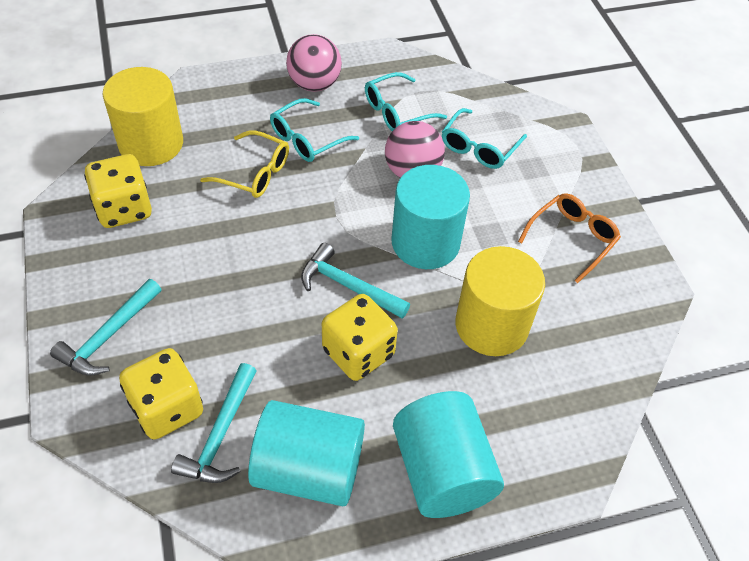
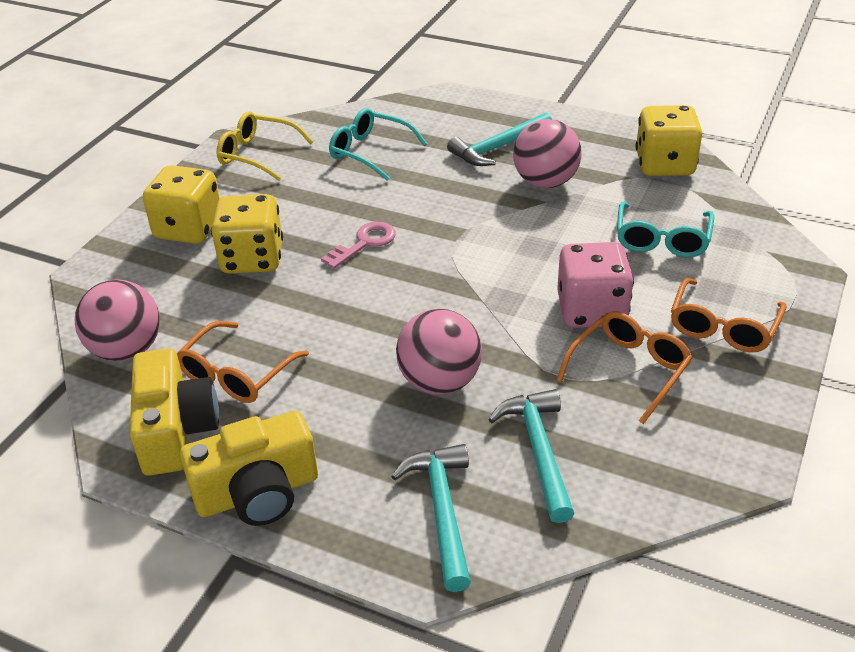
orange glasses: 1 -> 3
pink ball: 2 -> 3
pink dice: 0 -> 1
pink key: 0 -> 1
turquoise cylinder: 3 -> 0
turquoise glasses: 3 -> 2
yellow camera: 0 -> 2
yellow cylinder: 2 -> 0

